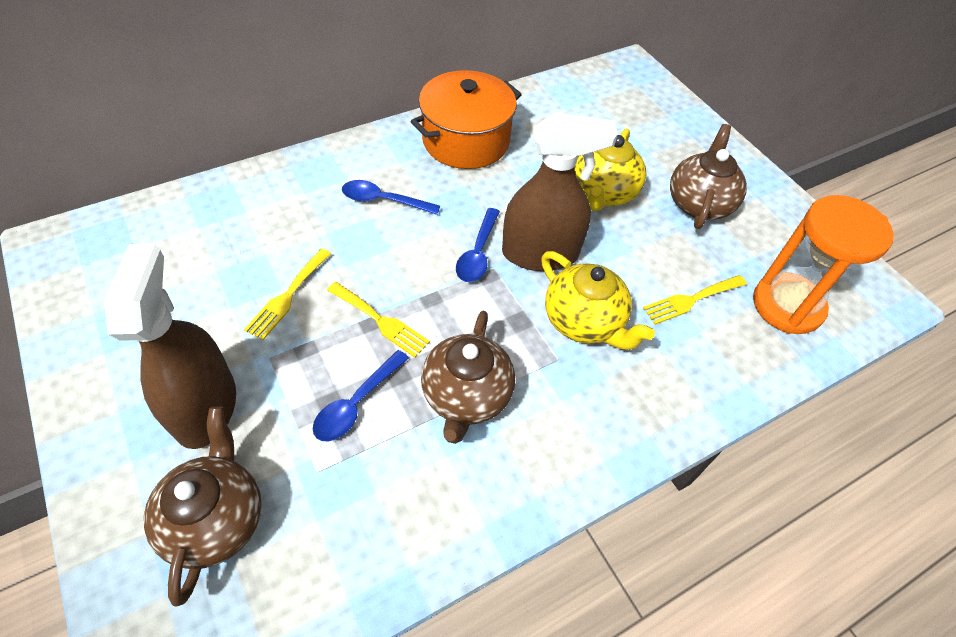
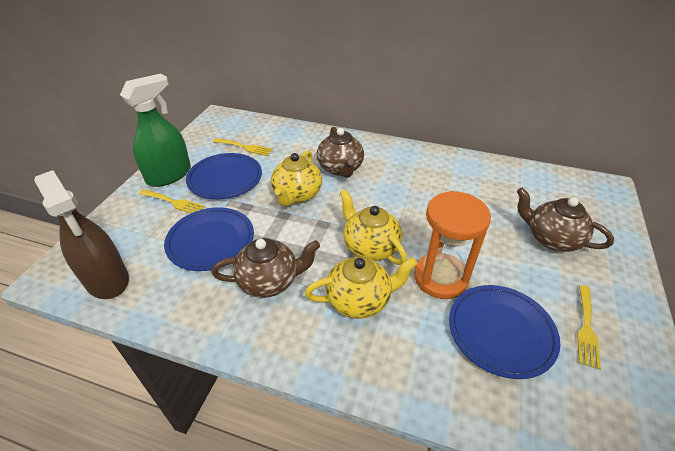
blue plate: 0 -> 3
blue spoon: 3 -> 0
brown spray bottle: 2 -> 1
green spray bottle: 0 -> 1
orange pot: 1 -> 0
yellow teapot: 2 -> 3

